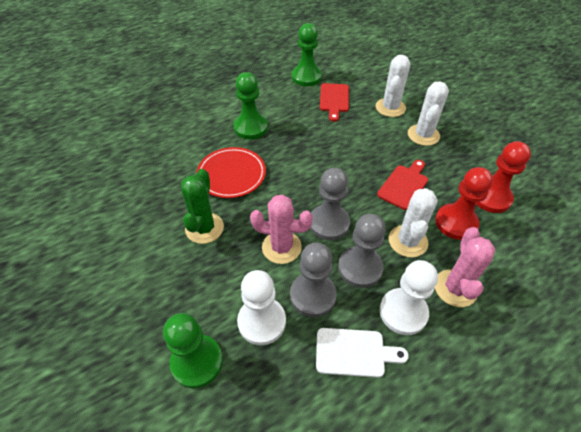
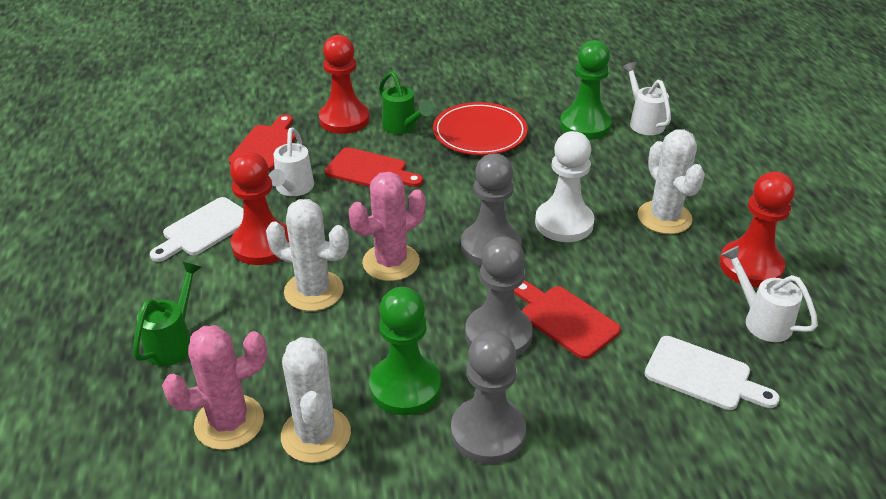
green cactus: 1 -> 0
green pawn: 3 -> 2
green watering can: 0 -> 2
red cutting board: 2 -> 3
red pawn: 2 -> 3
white cutting board: 1 -> 2
white pawn: 2 -> 1
white watering can: 0 -> 3

